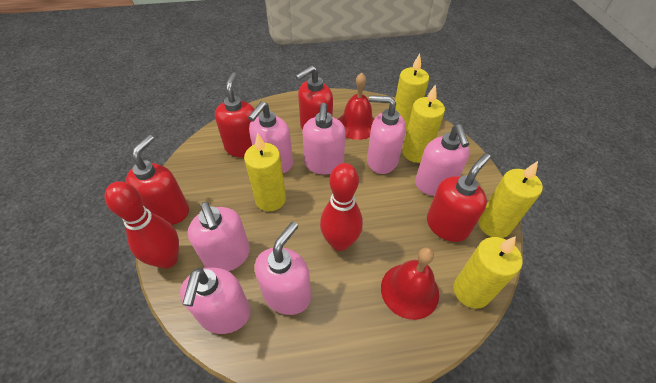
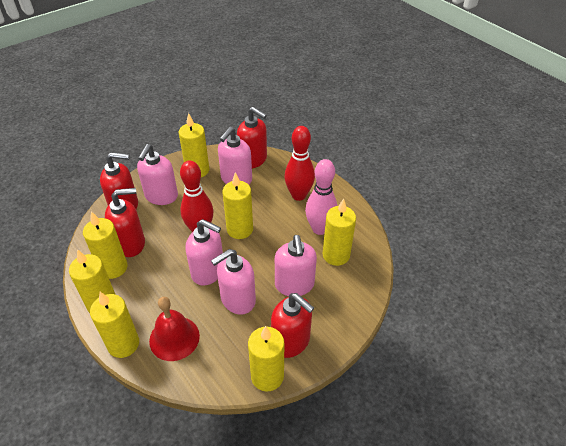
pink bowling pin: 0 -> 1
pink soap dispenser: 7 -> 5
red bell: 2 -> 1
yellow candle: 5 -> 7

